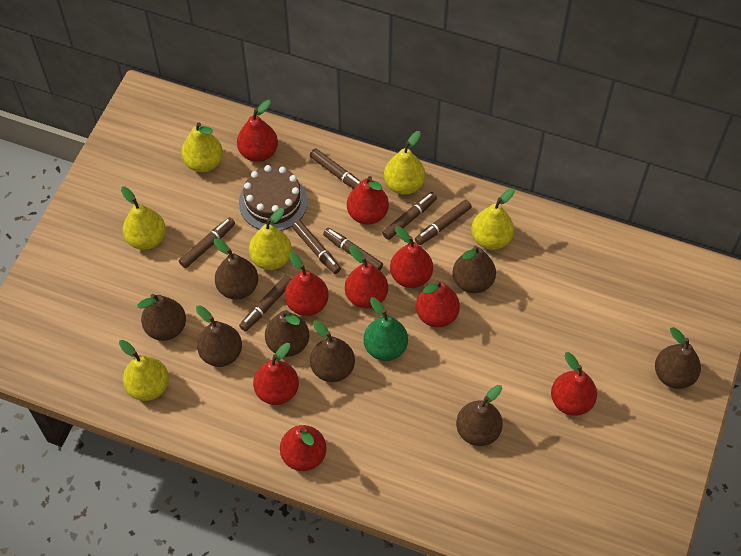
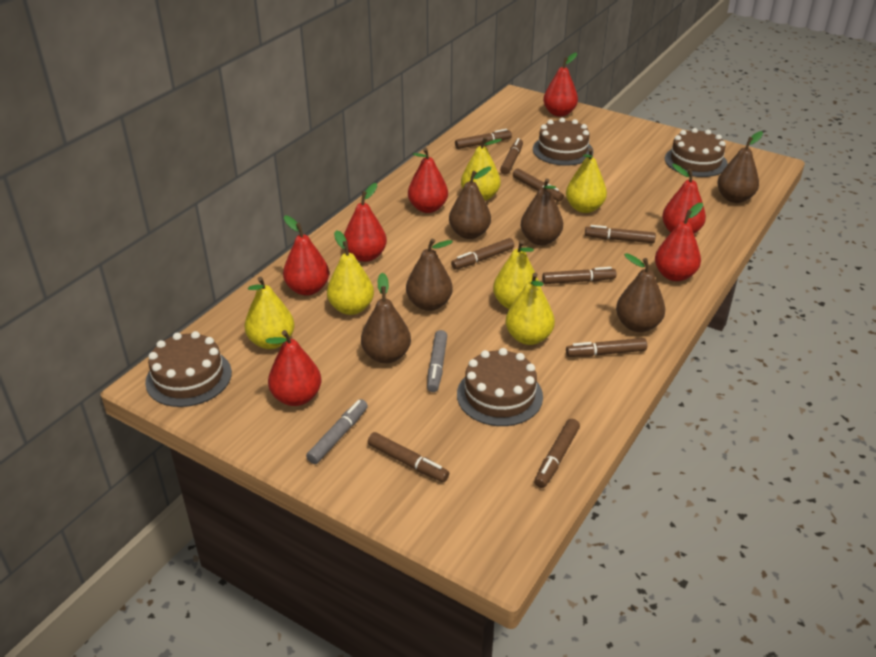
brown cake: 1 -> 4
brown marker: 7 -> 9
brown pear: 8 -> 6
green pear: 1 -> 0
grey marker: 0 -> 2
red pear: 9 -> 7

